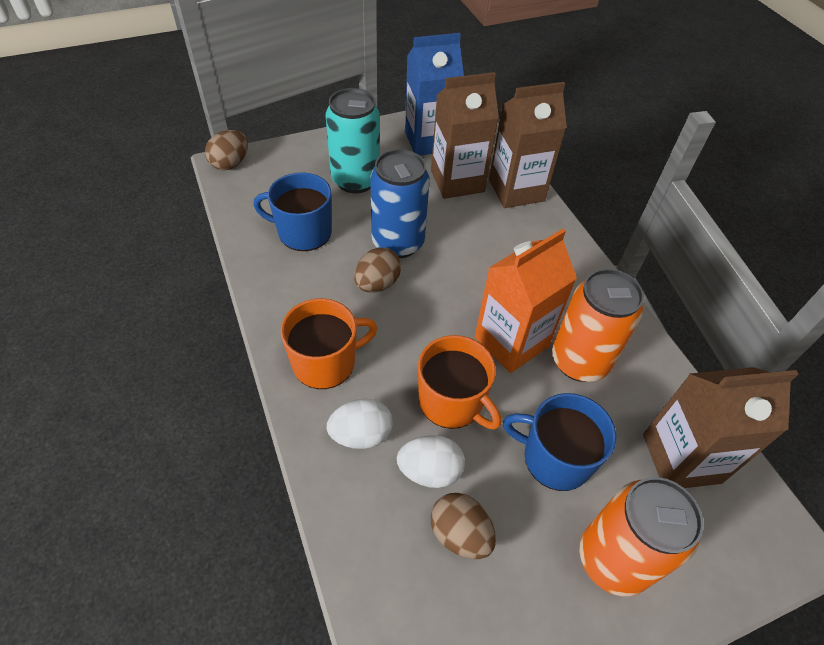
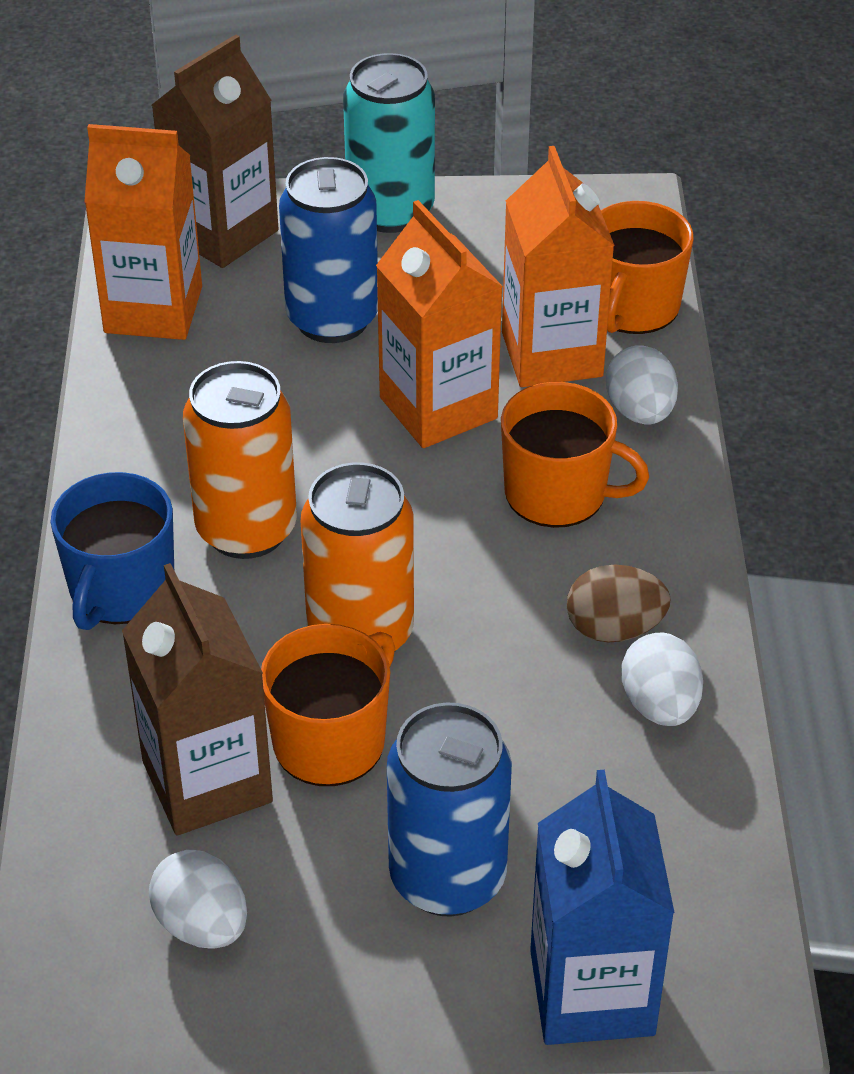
blue can: 1 -> 2
blue mug: 2 -> 1
brown carton: 3 -> 2
brown egg: 3 -> 1
orange carton: 1 -> 3
orange mug: 2 -> 3
white egg: 2 -> 3

